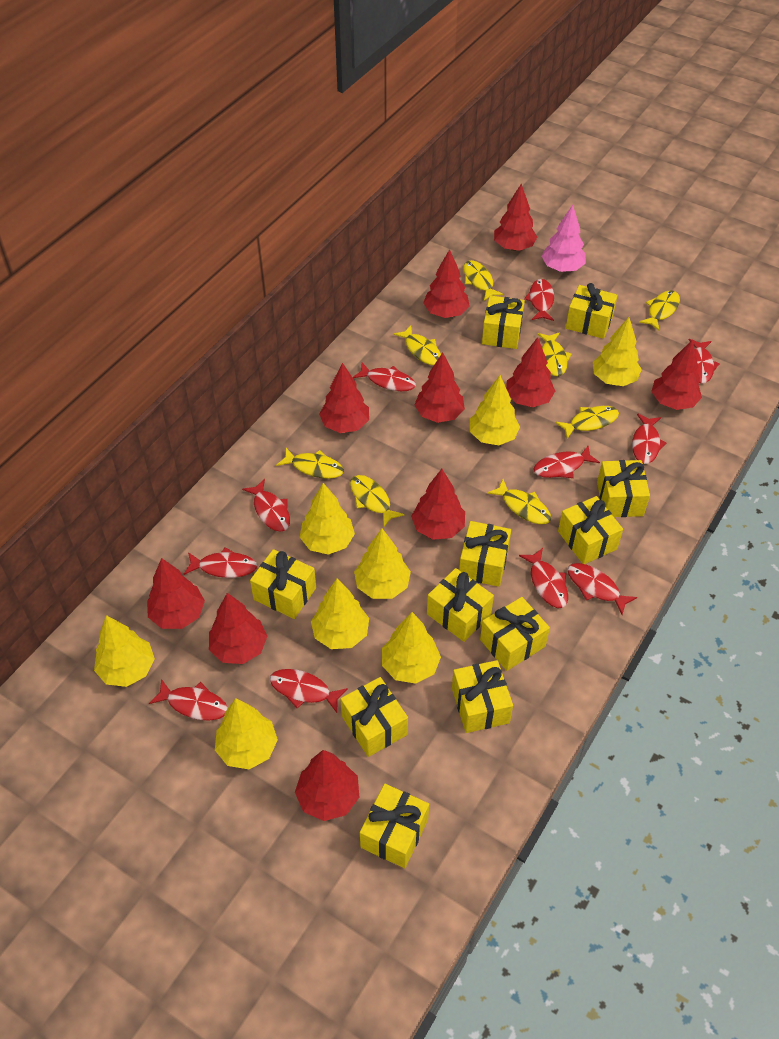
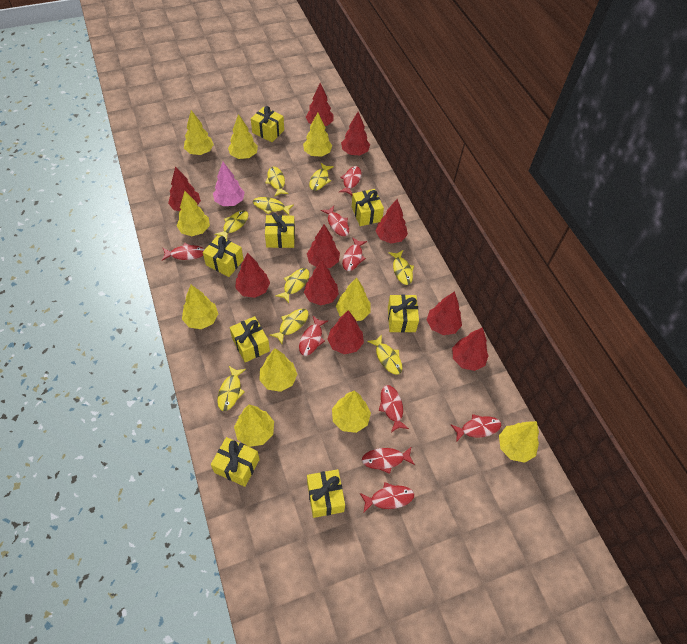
red fish: 11 -> 9
yellow fish: 8 -> 9
yellow gift: 11 -> 8
yellow tree: 8 -> 10

